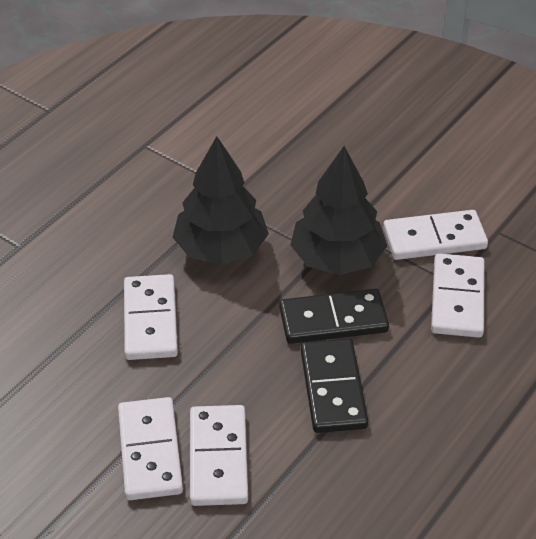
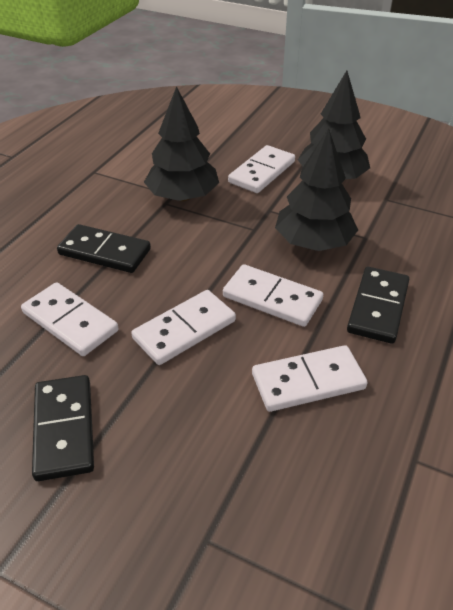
black domino: 2 -> 3
black tree: 2 -> 3

